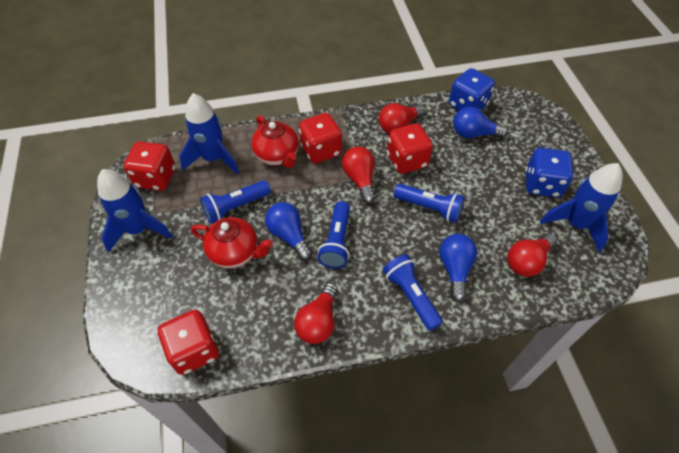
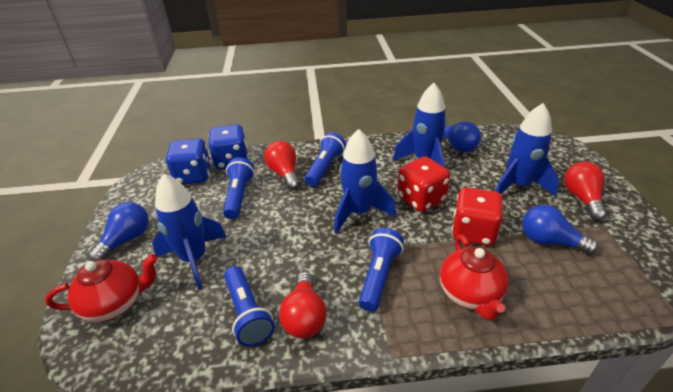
blue rocket: 3 -> 4
red dice: 4 -> 2
red light bulb: 4 -> 3

